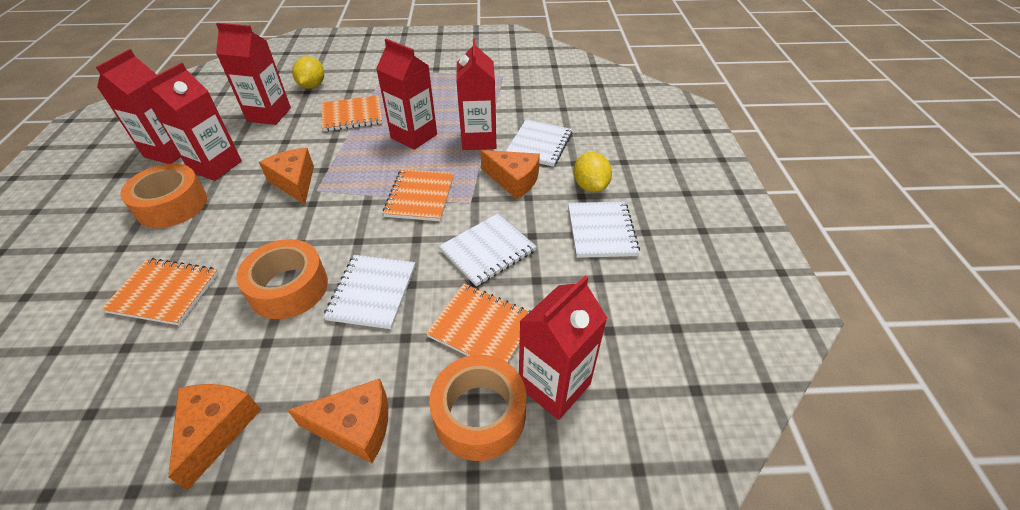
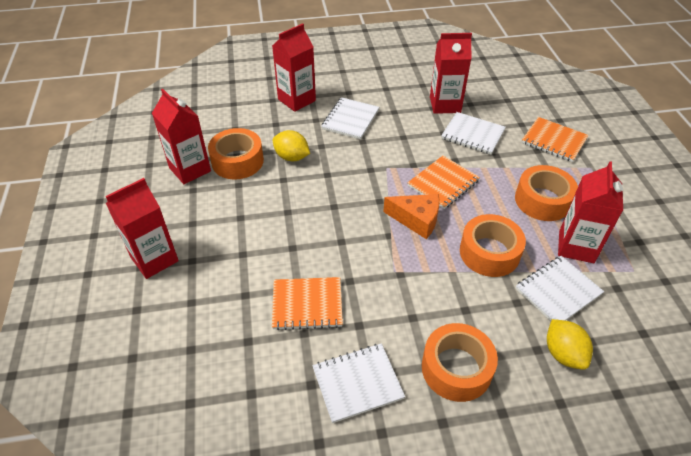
orange cheese: 4 -> 1
orange notebook: 4 -> 3
orange tape: 3 -> 4
red carton: 6 -> 5

